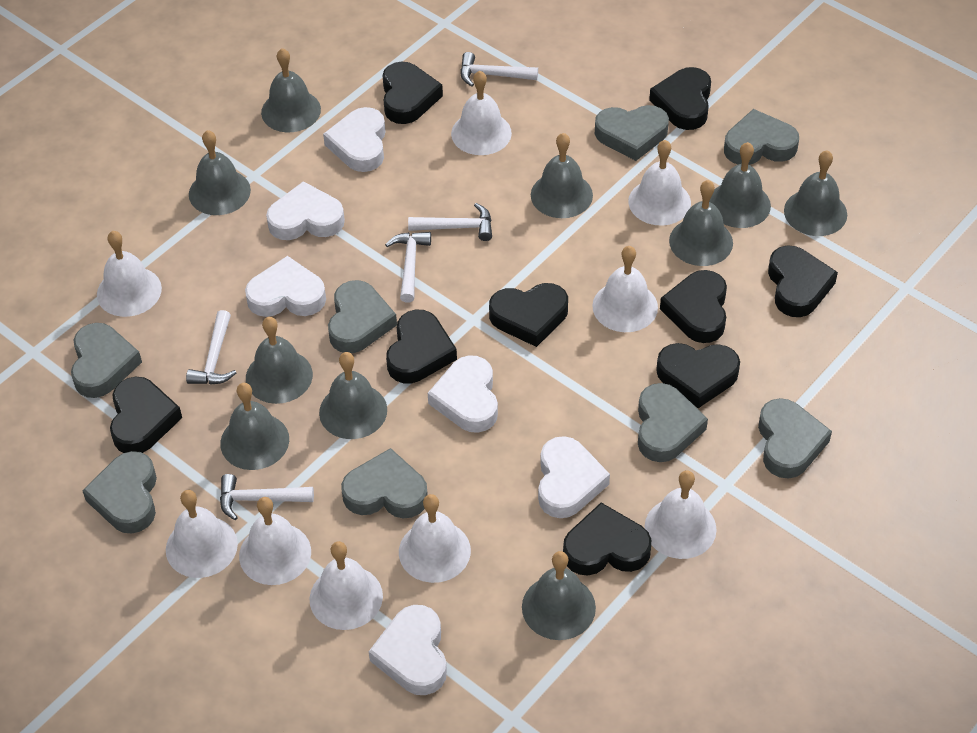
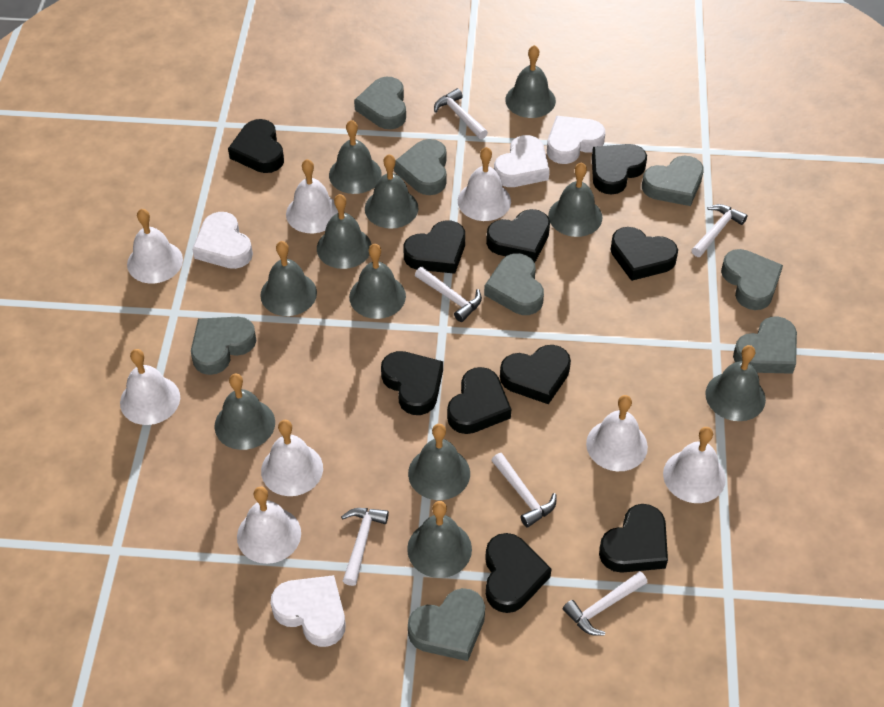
black heart: 9 -> 10
grey bell: 10 -> 11
white bell: 9 -> 8
white hammer: 5 -> 6
white heart: 6 -> 4

